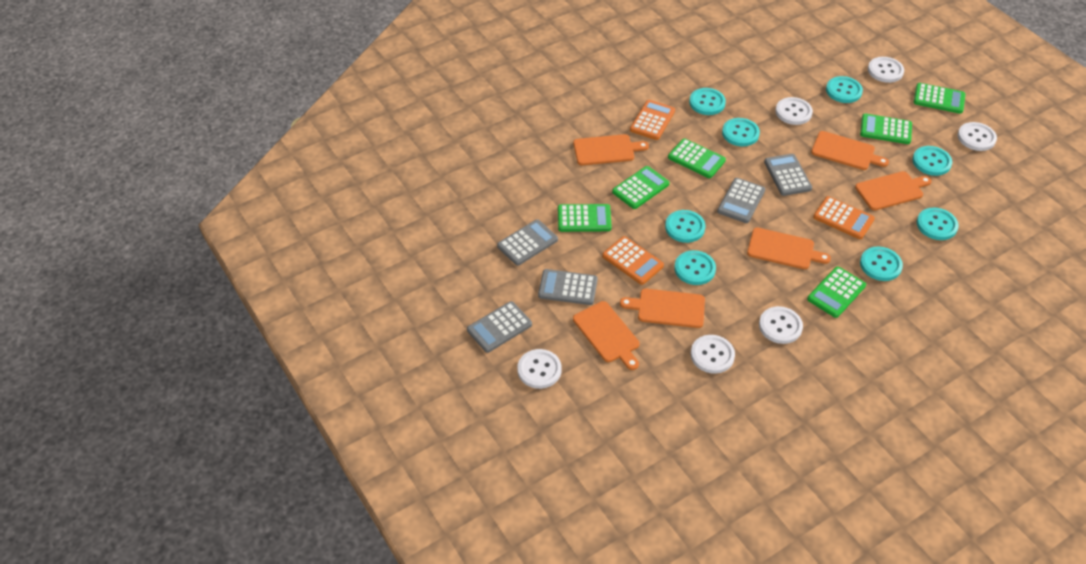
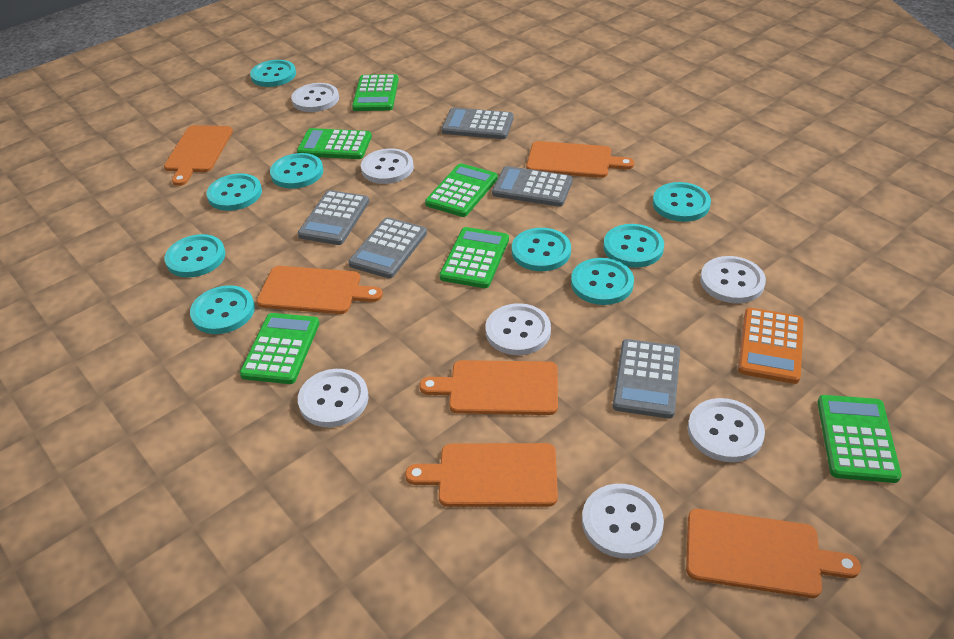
orange calculator: 3 -> 1
turquoise button: 8 -> 9
white button: 6 -> 7

